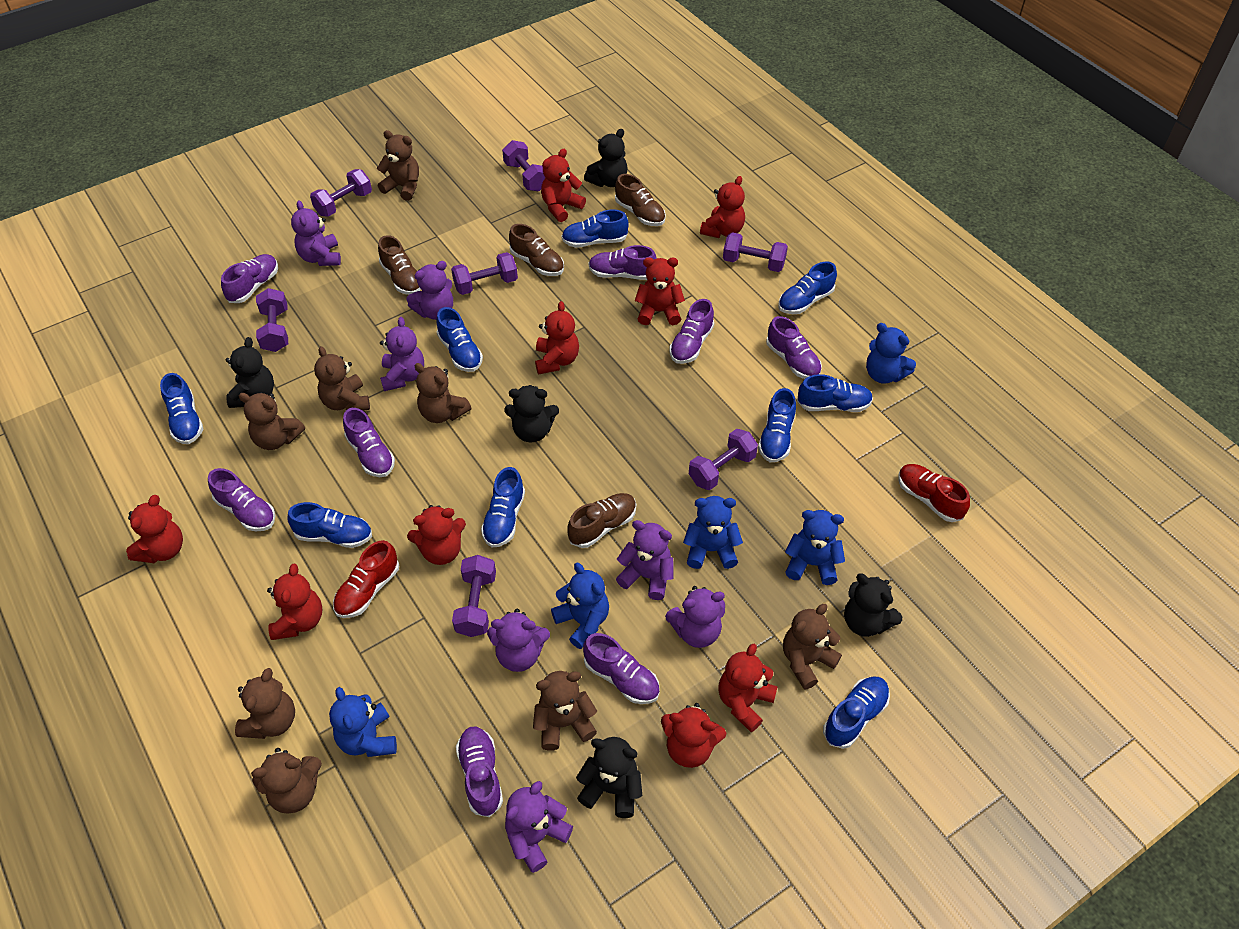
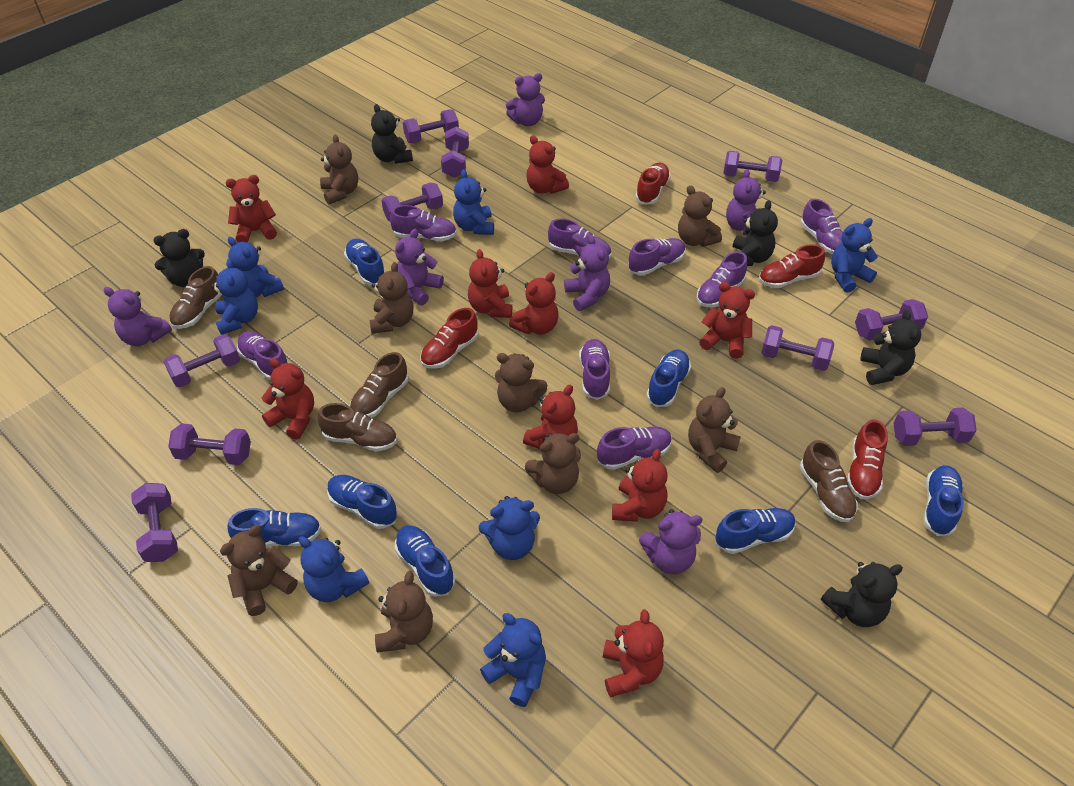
blue shoe: 9 -> 7
blue teddy bear: 5 -> 7
purple dumbbell: 7 -> 10
purple teddy bear: 7 -> 6
red shoe: 2 -> 4

